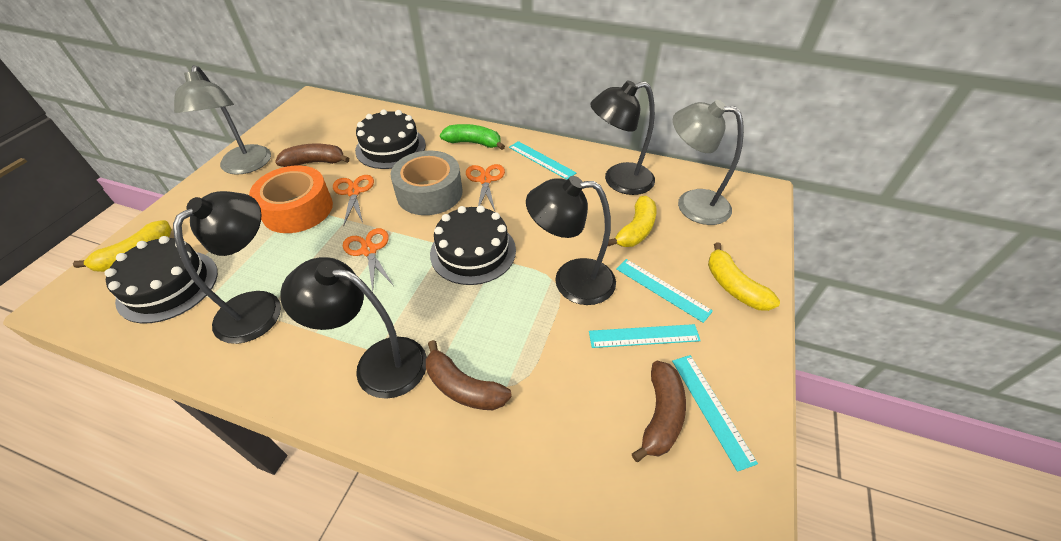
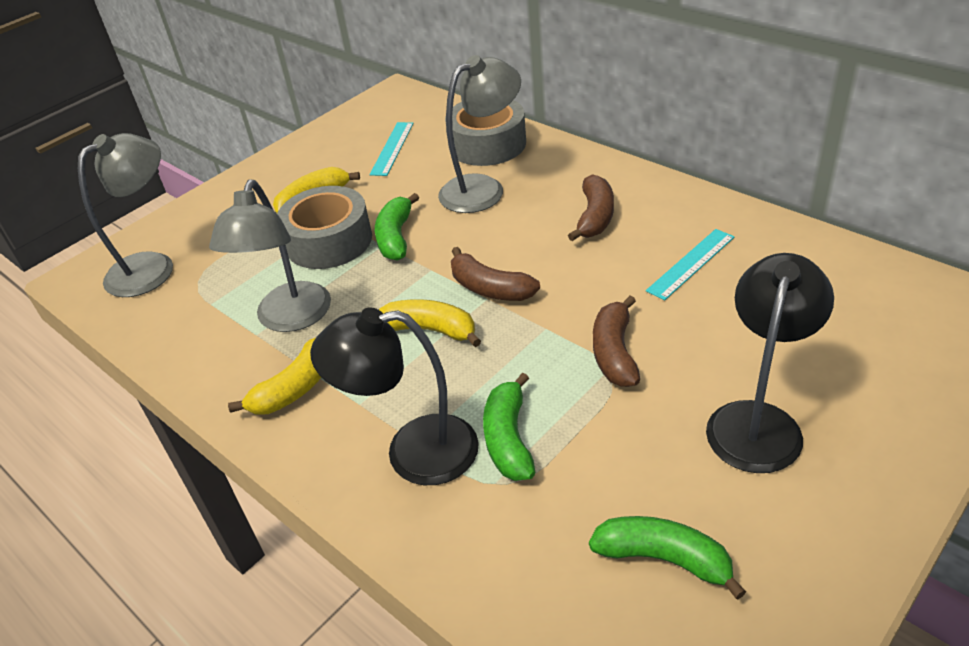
black cake: 3 -> 0
black lamp: 4 -> 2
green banana: 1 -> 3
grey lamp: 2 -> 3
grey tape: 1 -> 2
orange scissors: 3 -> 0
orange tape: 1 -> 0
turquoise ruler: 4 -> 2

